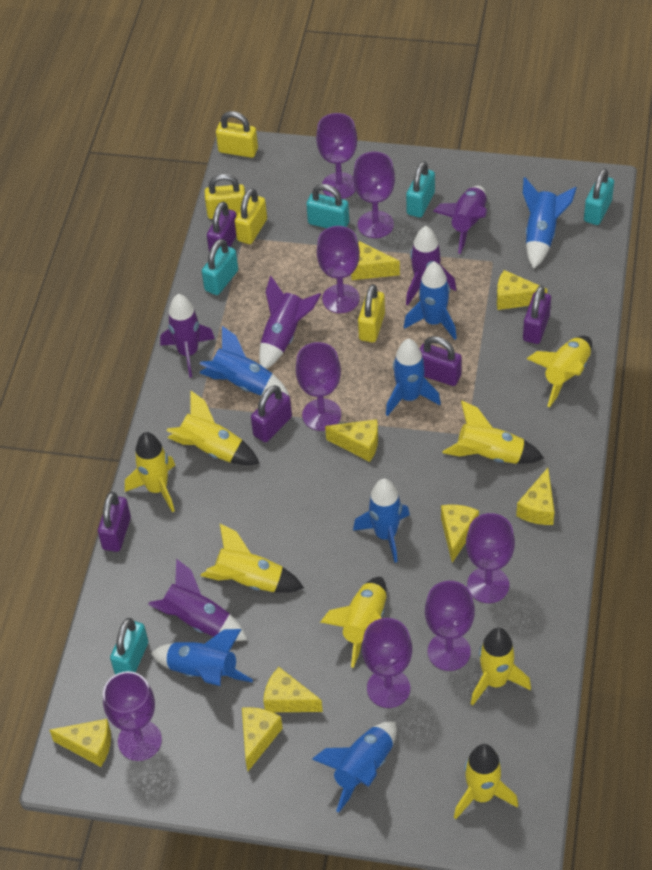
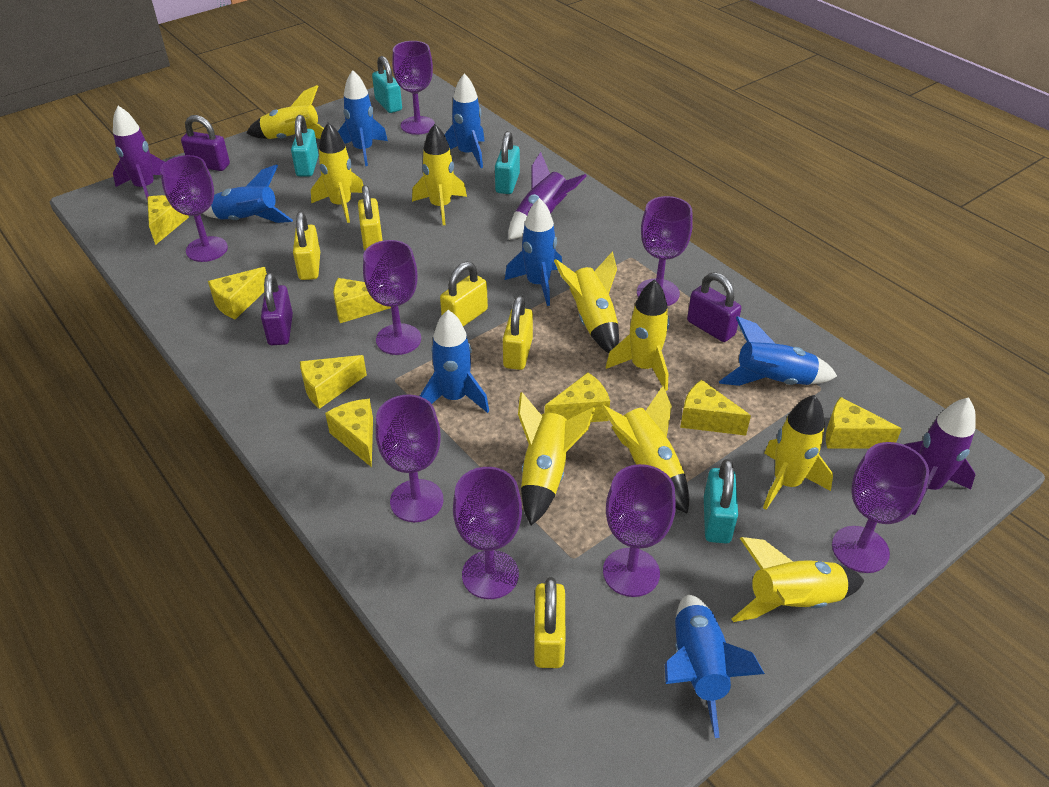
purple padlock: 5 -> 3
purple rocket: 5 -> 3
turquoise padlock: 5 -> 4
yellow padlock: 4 -> 5
yellow rocket: 8 -> 9

